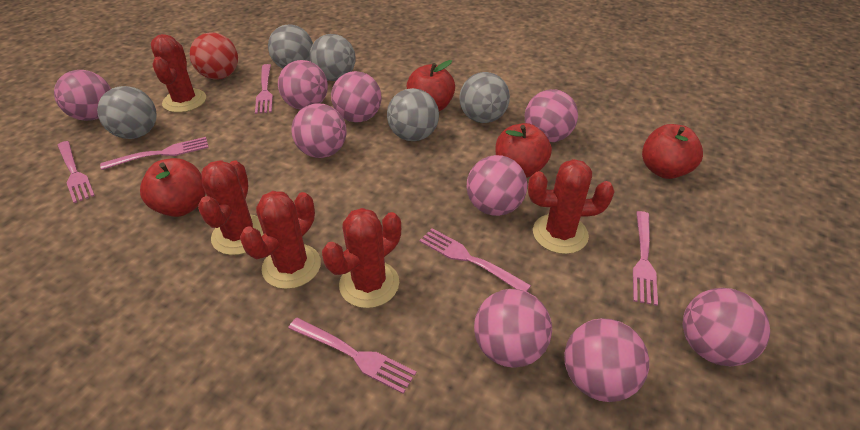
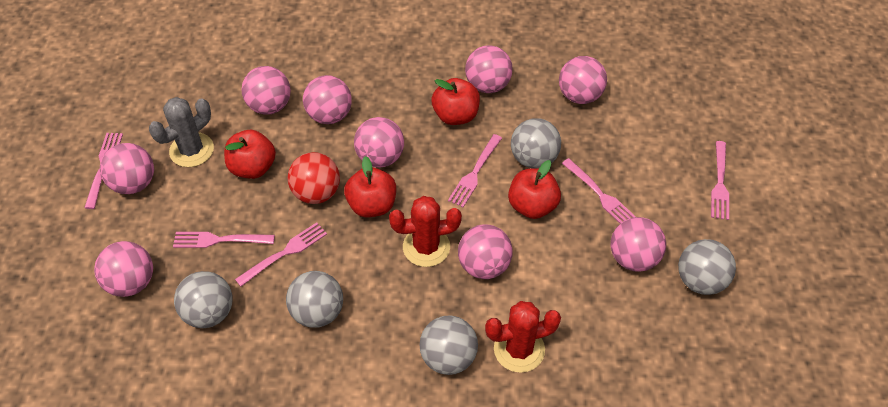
grey cactus: 0 -> 1
red cactus: 5 -> 2

